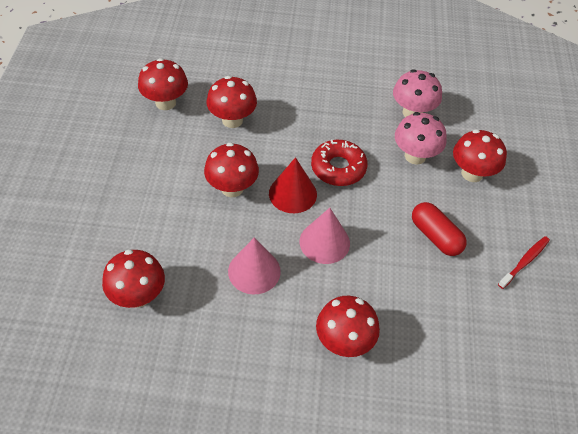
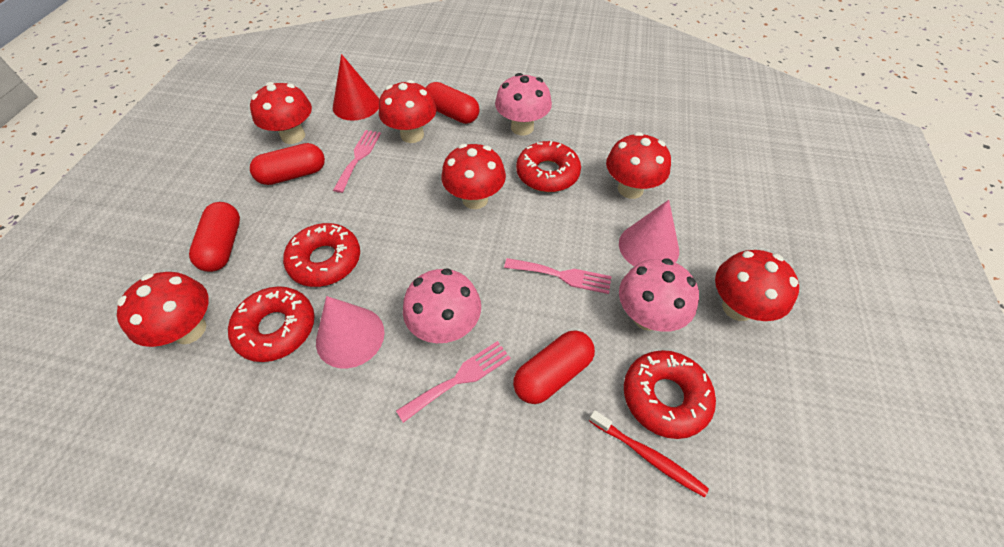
pink fork: 0 -> 3
pink mushroom: 2 -> 3
red capsule: 1 -> 4
red donut: 1 -> 4

